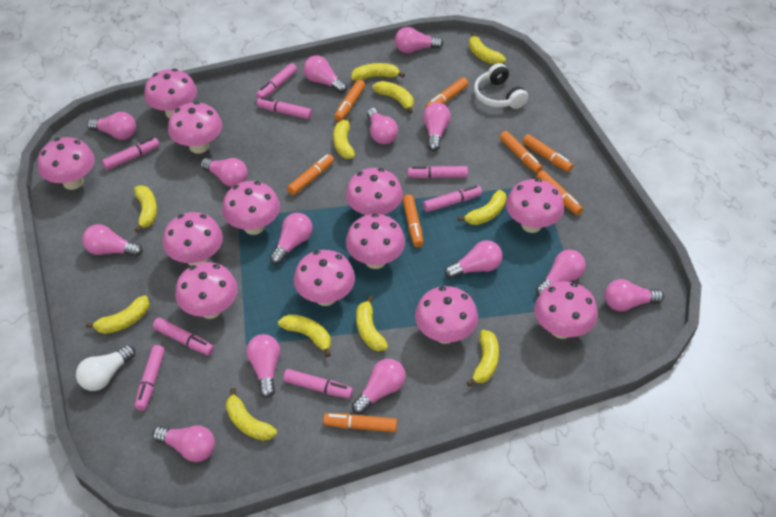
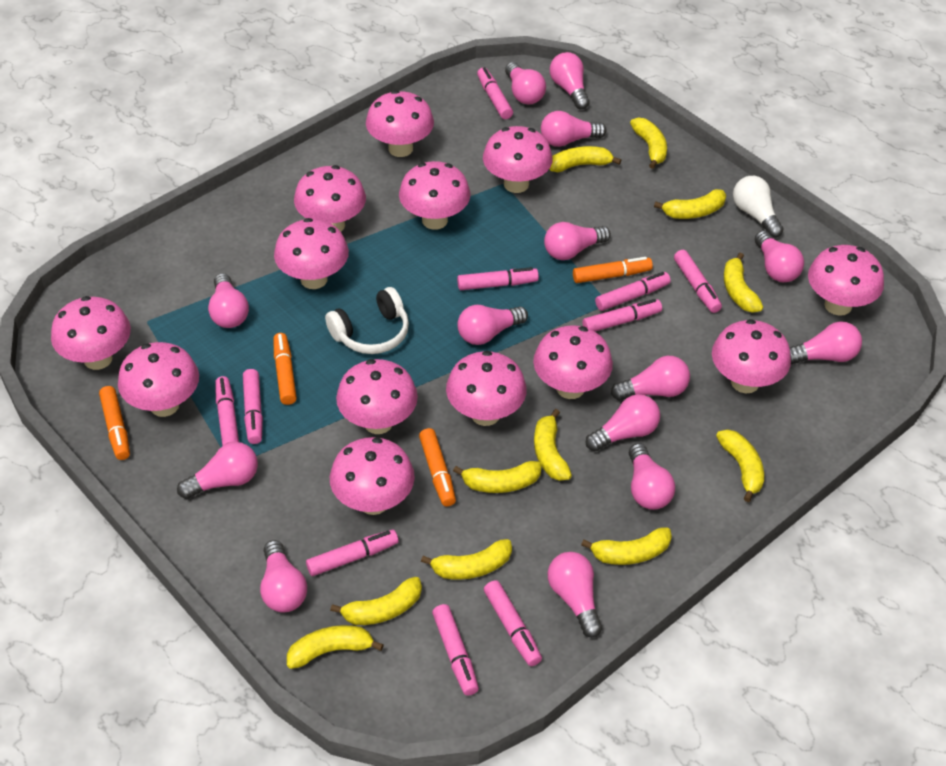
orange marker: 8 -> 4
pink marker: 8 -> 10
pink mushroom: 12 -> 13

